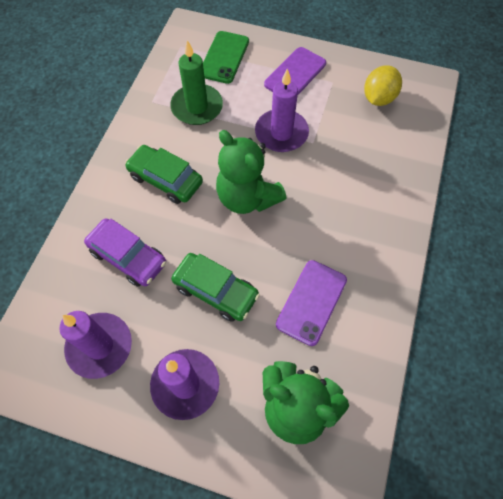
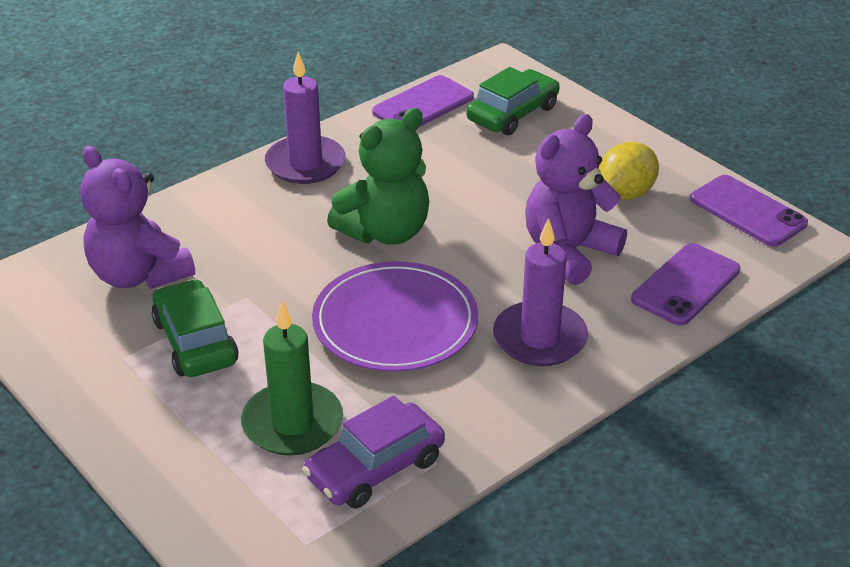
green phone: 1 -> 0
green teddy bear: 2 -> 1
purple candle: 3 -> 2
purple phone: 2 -> 3
purple plate: 0 -> 1
purple teddy bear: 0 -> 2

